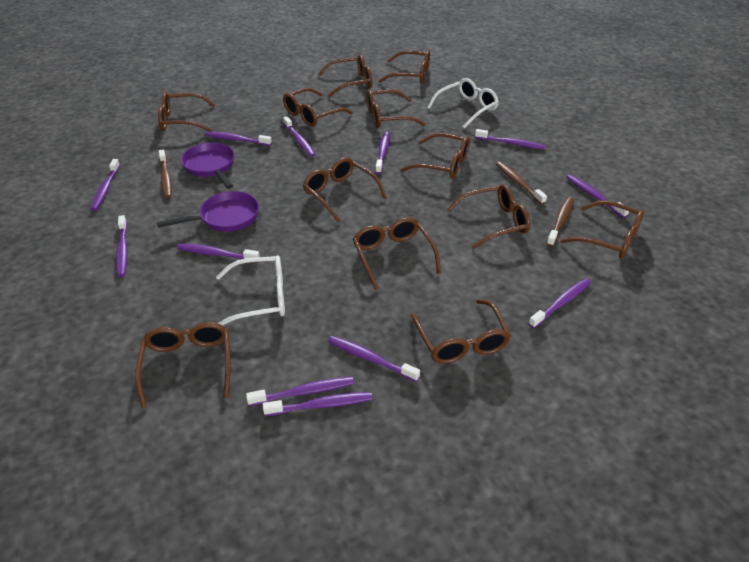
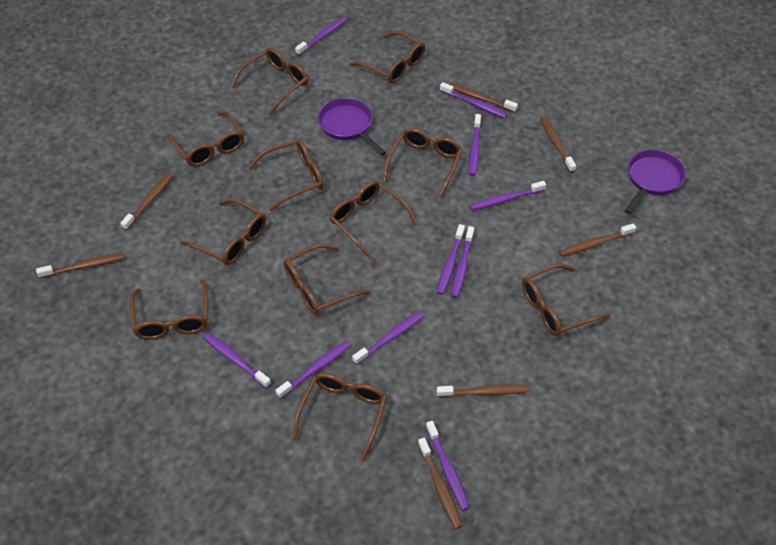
brown glasses: 12 -> 11
brown toothbrush: 3 -> 7
purple toothbrush: 12 -> 10
white glasses: 2 -> 0

